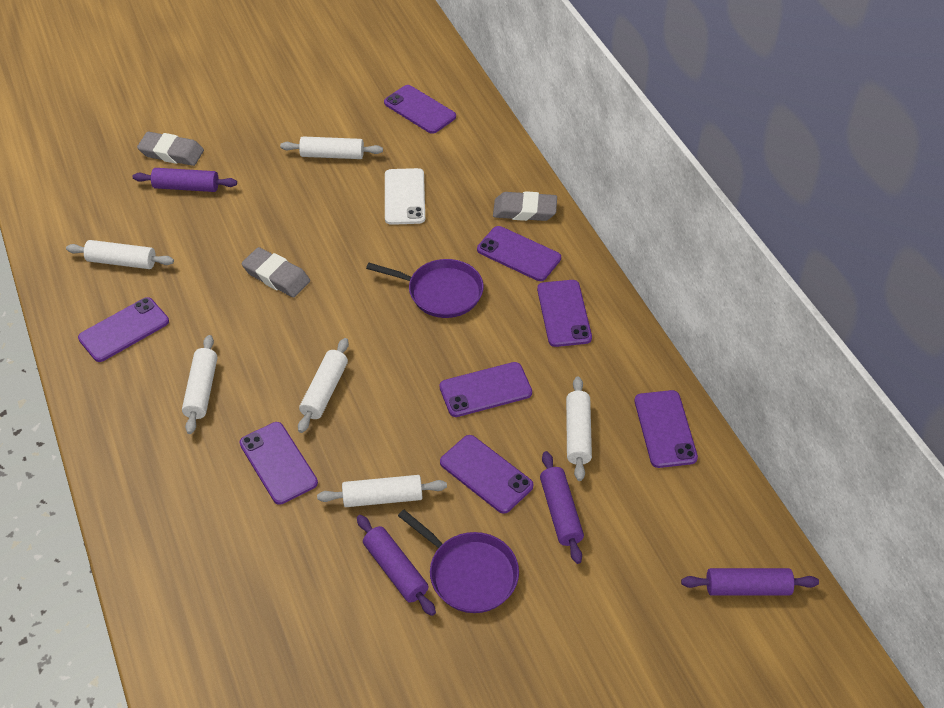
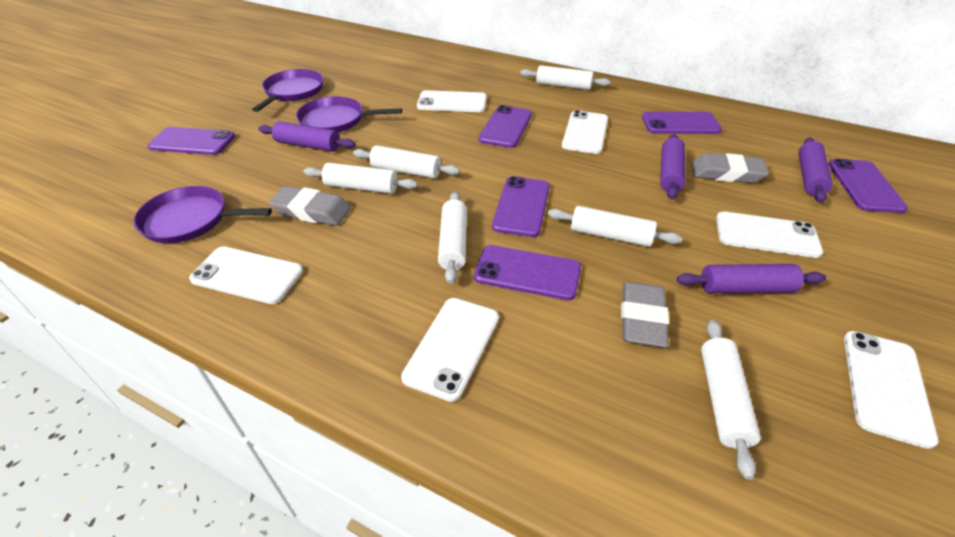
purple pan: 2 -> 3
purple phone: 8 -> 6
white phone: 1 -> 6

